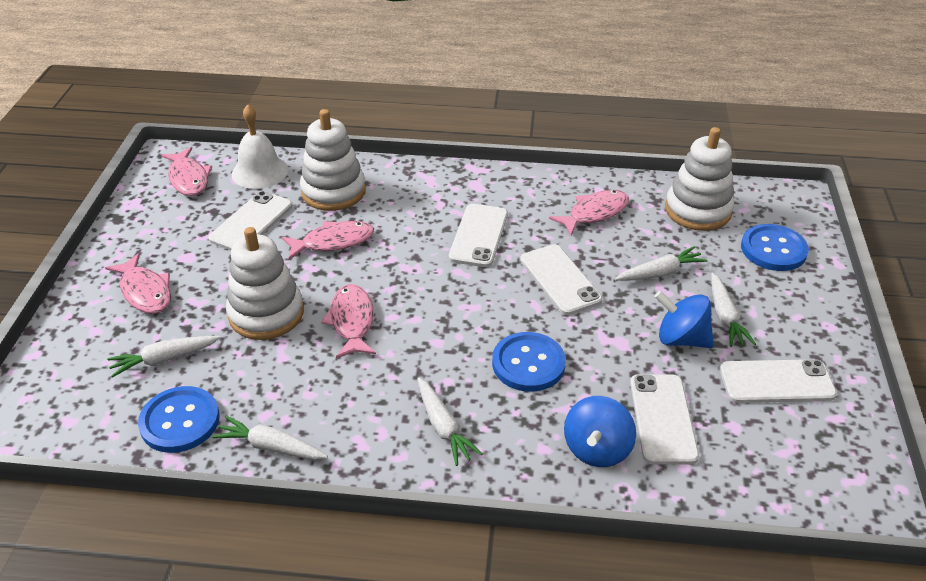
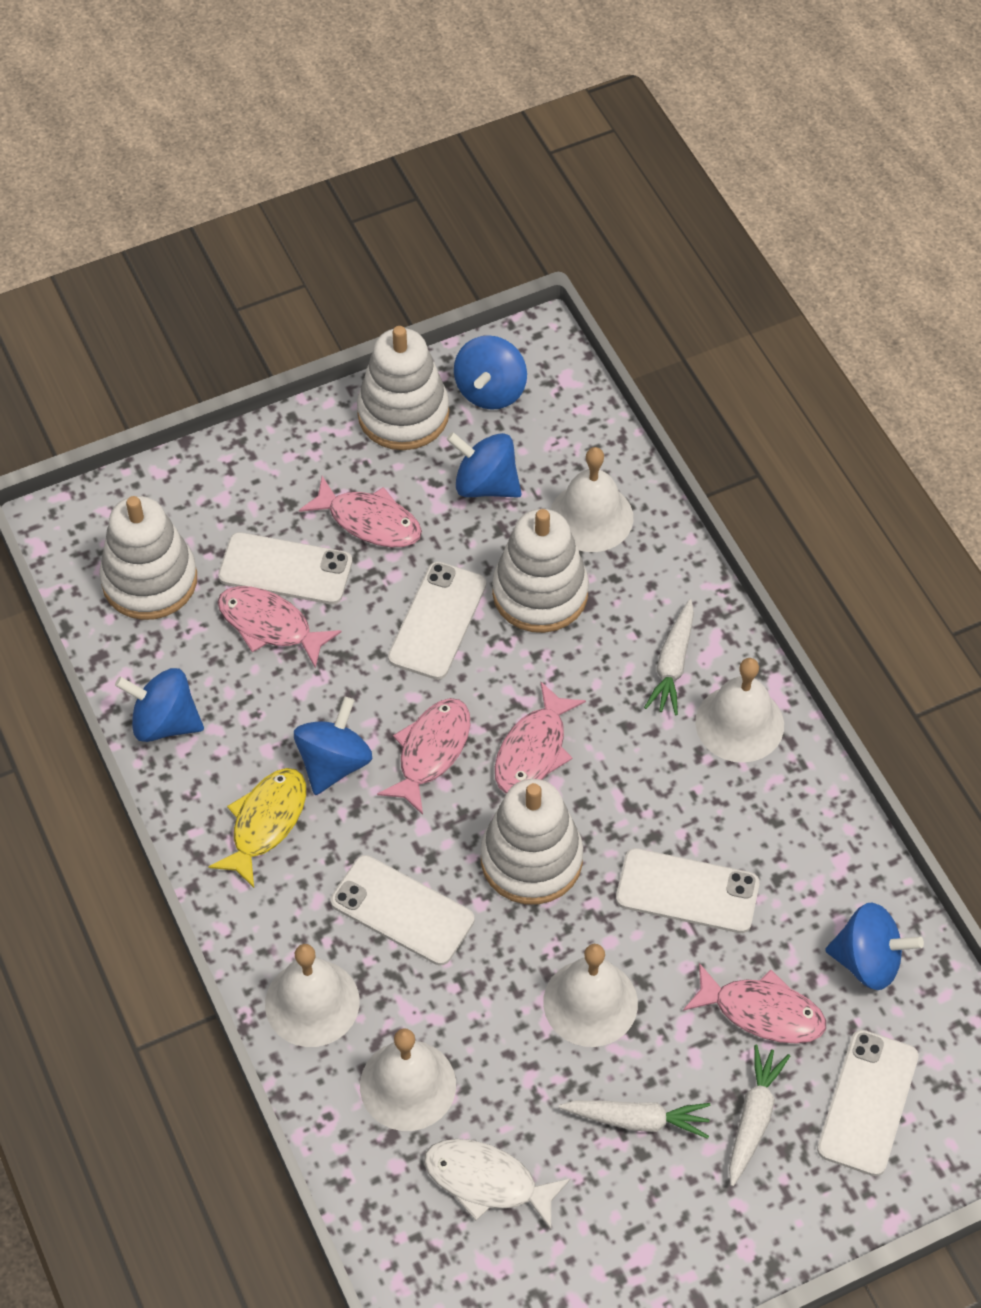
blue button: 3 -> 0
blue spinning top: 2 -> 5
white bell: 1 -> 5
white carrot: 5 -> 3
white fish: 0 -> 1
white stacking toy: 3 -> 4
yellow fish: 0 -> 1

